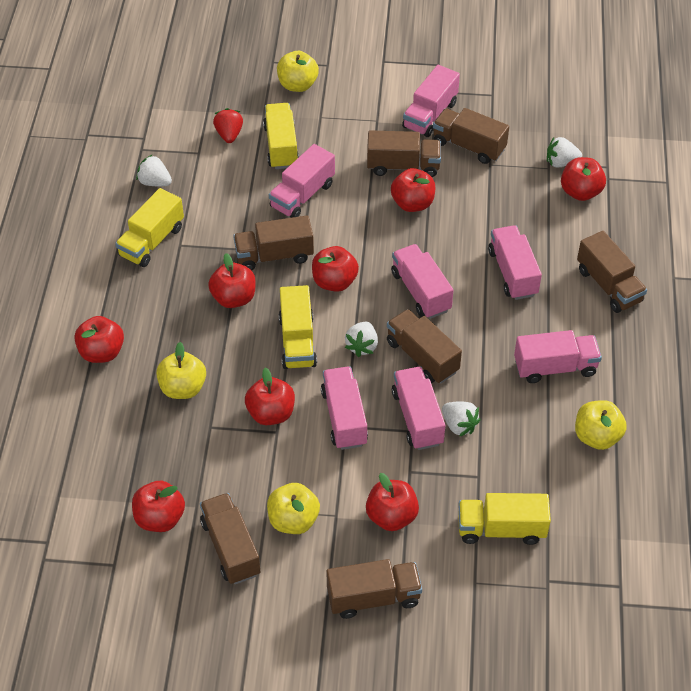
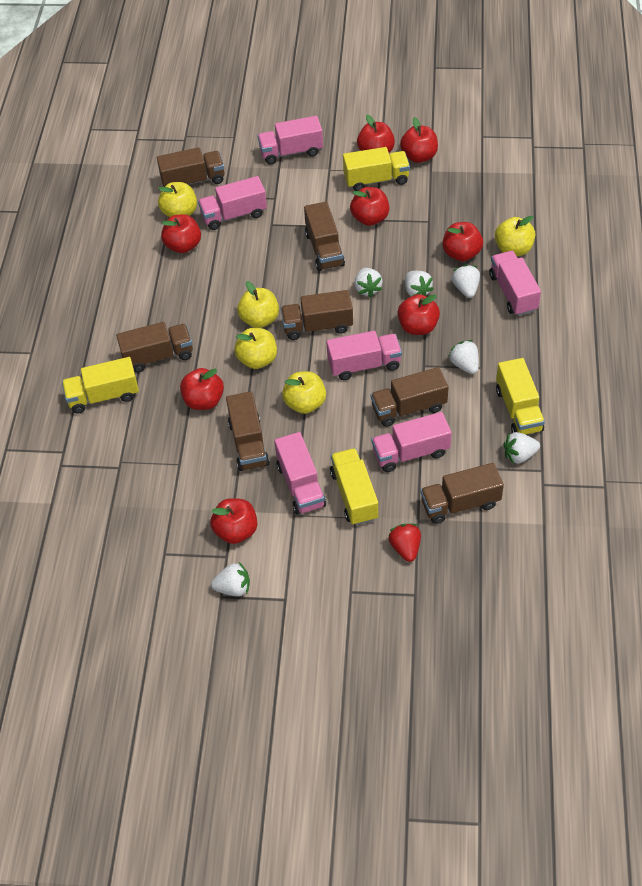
pink truck: 7 -> 6
white strawberry: 4 -> 6
yellow apple: 4 -> 5

